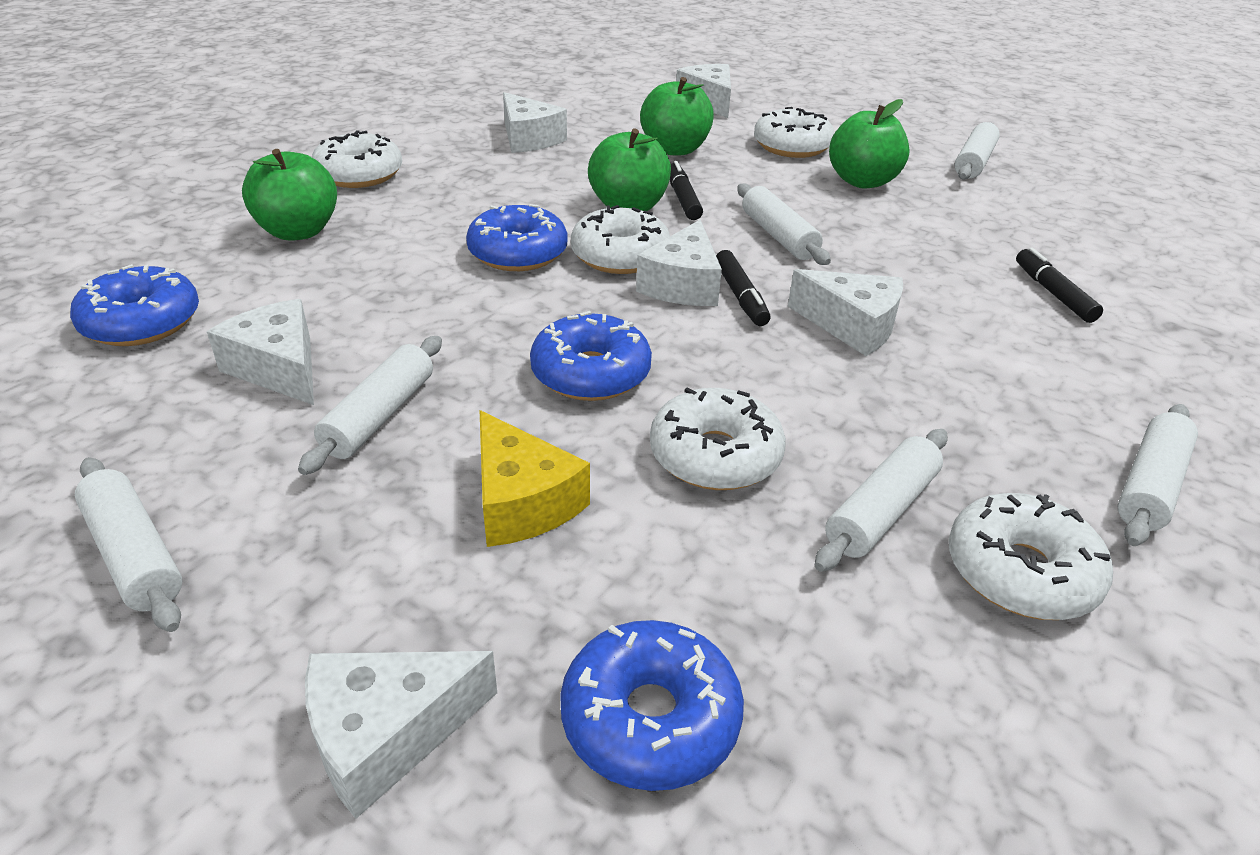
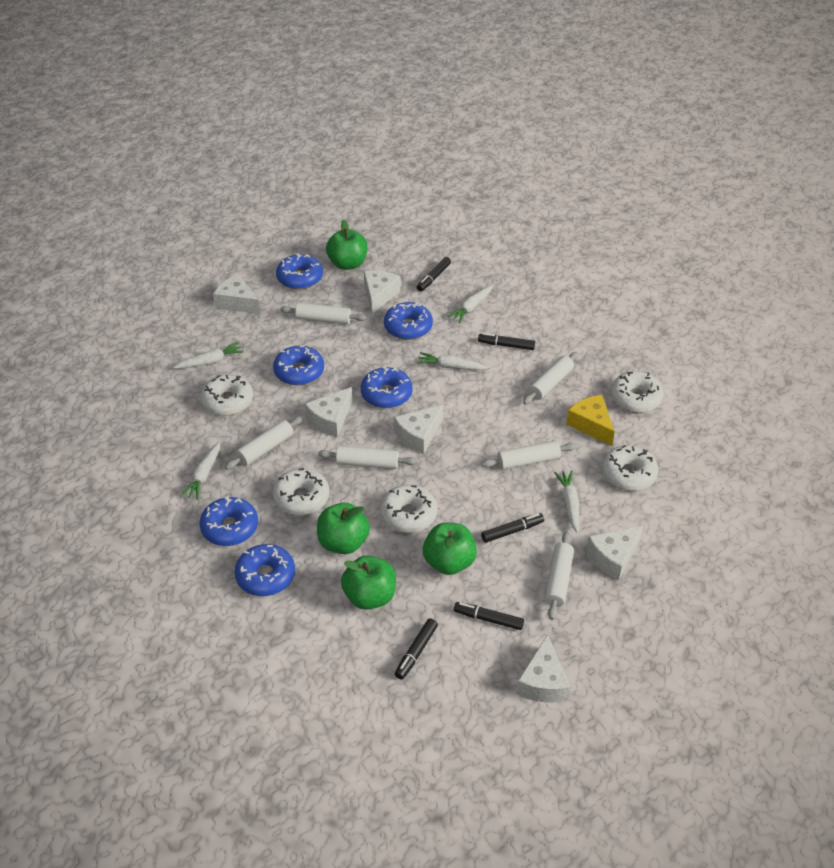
black marker: 3 -> 5
blue donut: 4 -> 6
white carrot: 0 -> 5

